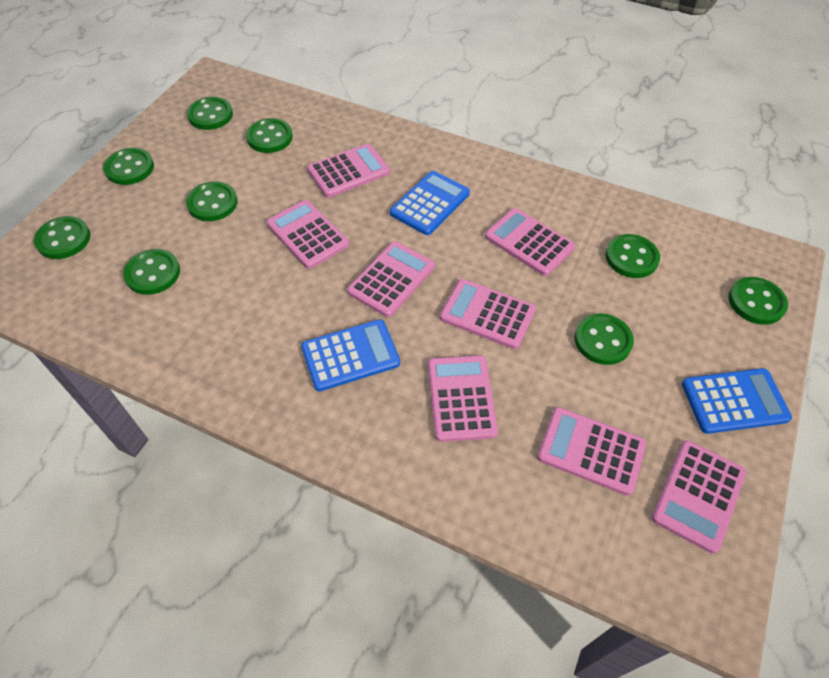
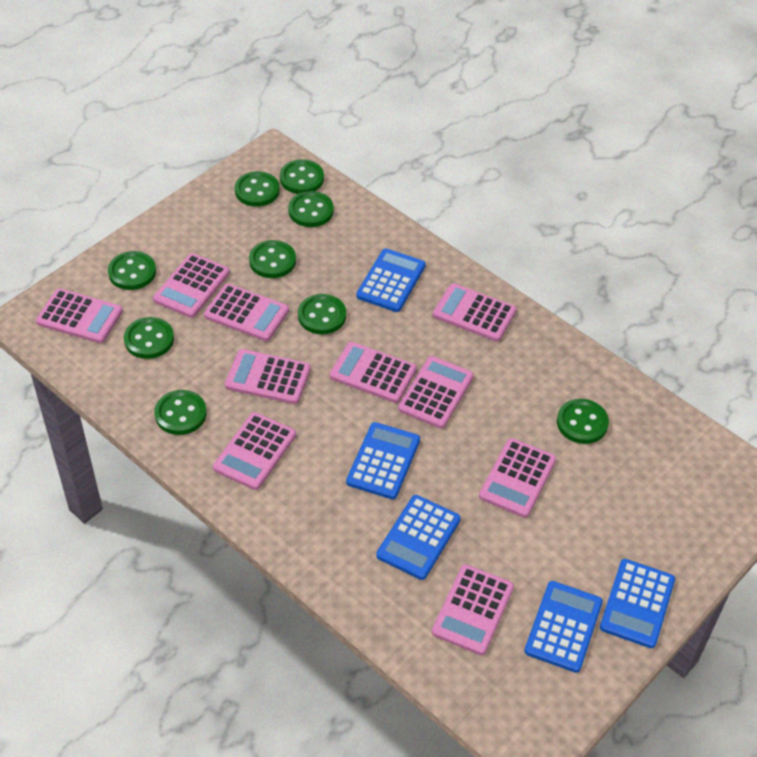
blue calculator: 3 -> 5
pink calculator: 8 -> 10

